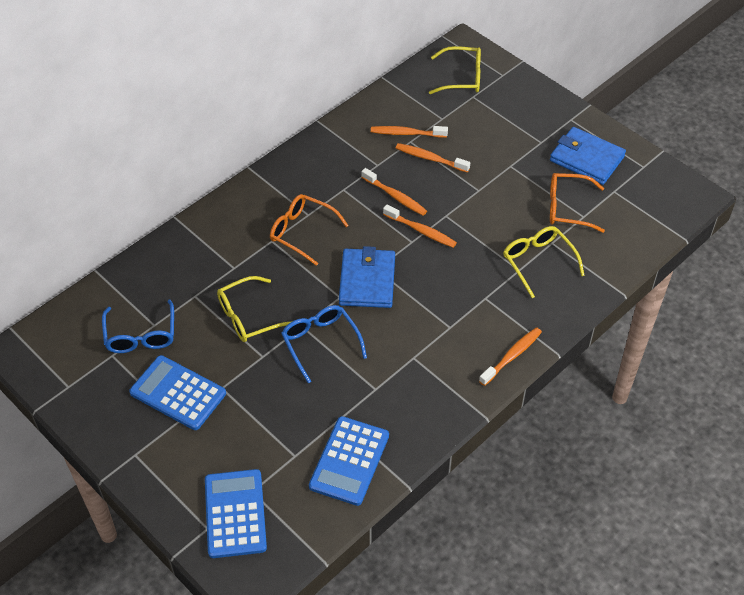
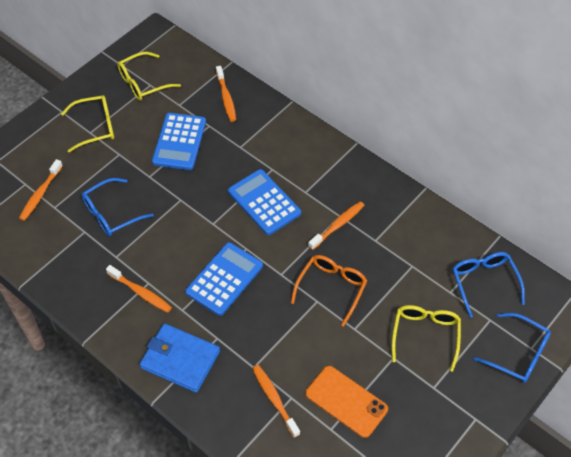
blue glasses: 2 -> 3
blue wallet: 2 -> 1
orange glasses: 2 -> 1
orange phone: 0 -> 1

